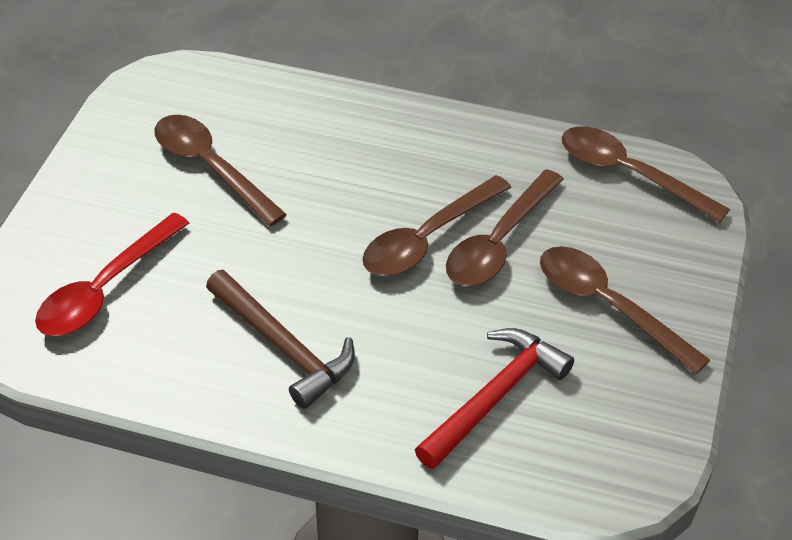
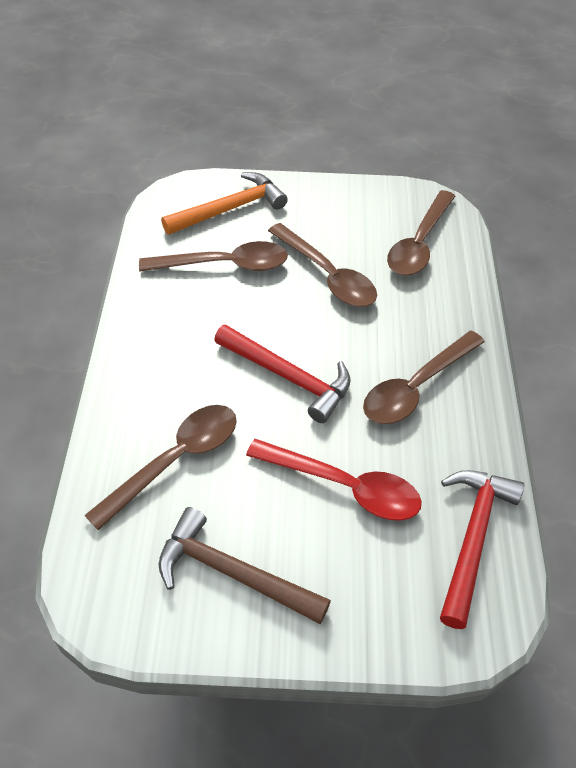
orange hammer: 0 -> 1
red hammer: 1 -> 2

